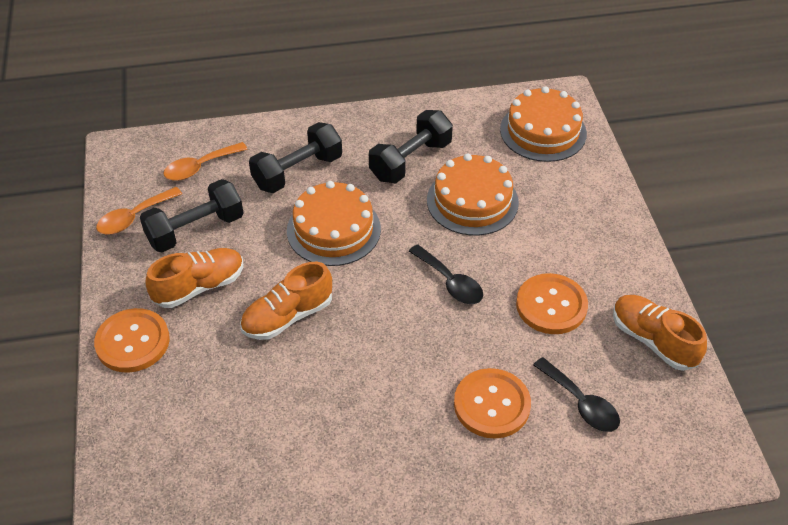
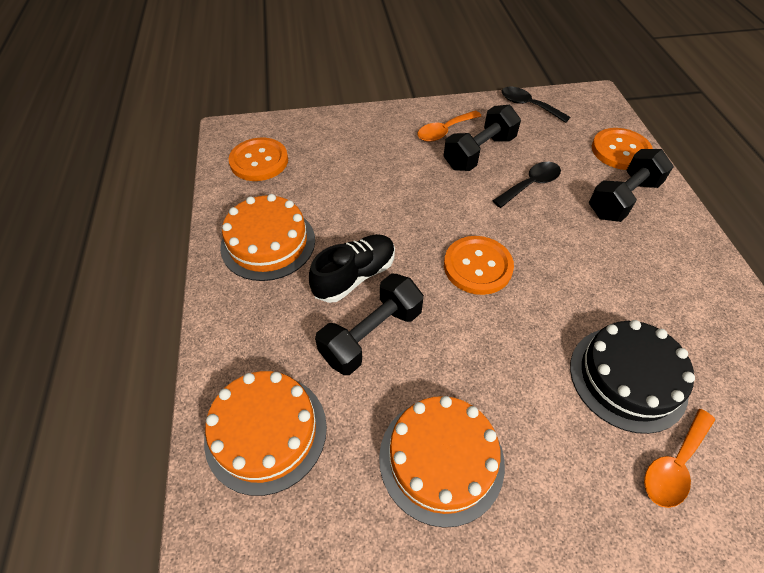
black cake: 0 -> 1
black shoe: 0 -> 1
orange shoe: 3 -> 0

